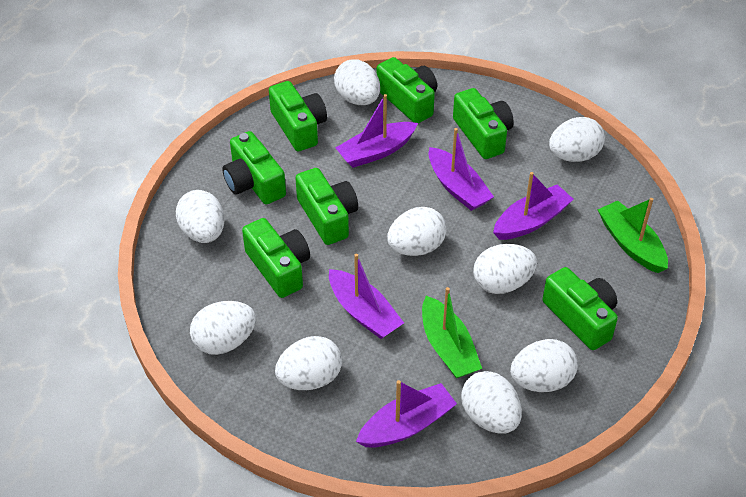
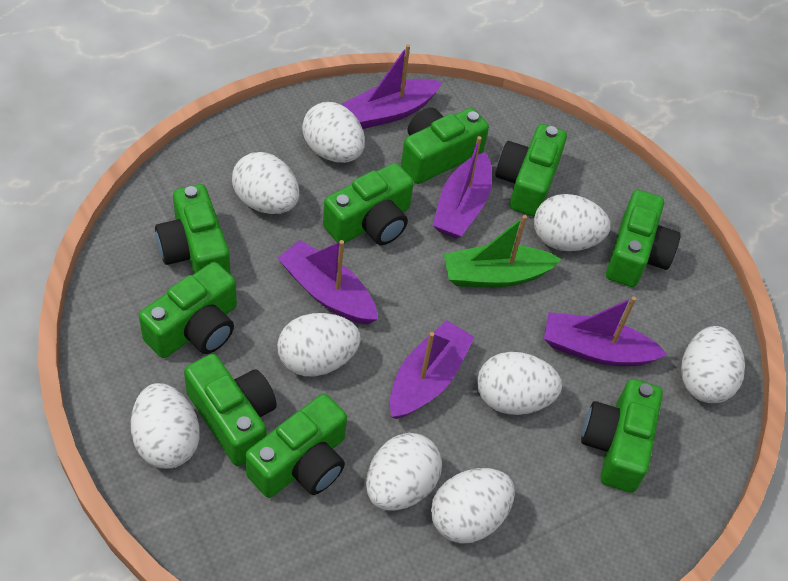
green boat: 2 -> 1
green camera: 7 -> 9

